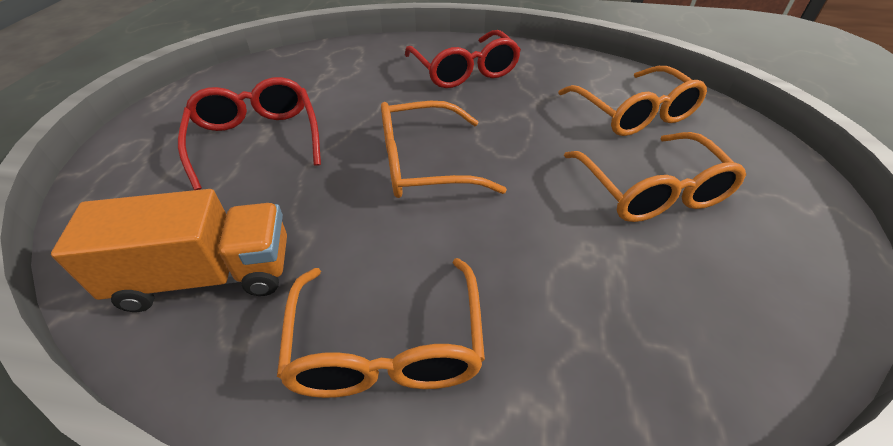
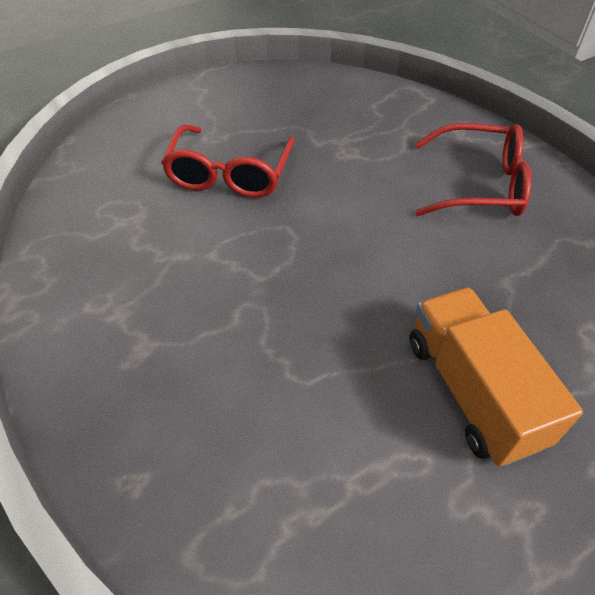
orange glasses: 4 -> 0

